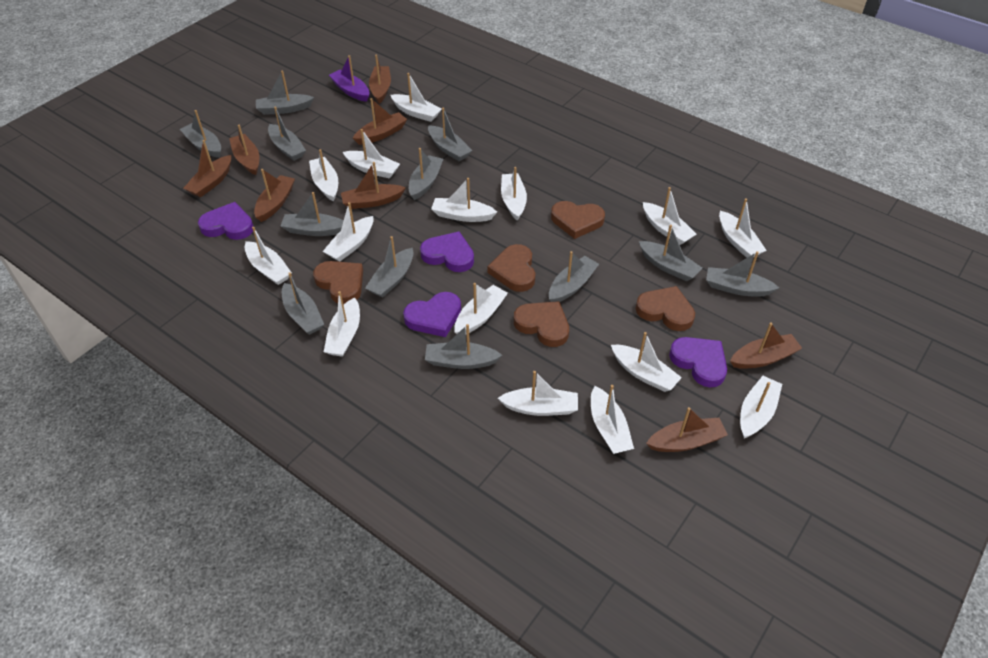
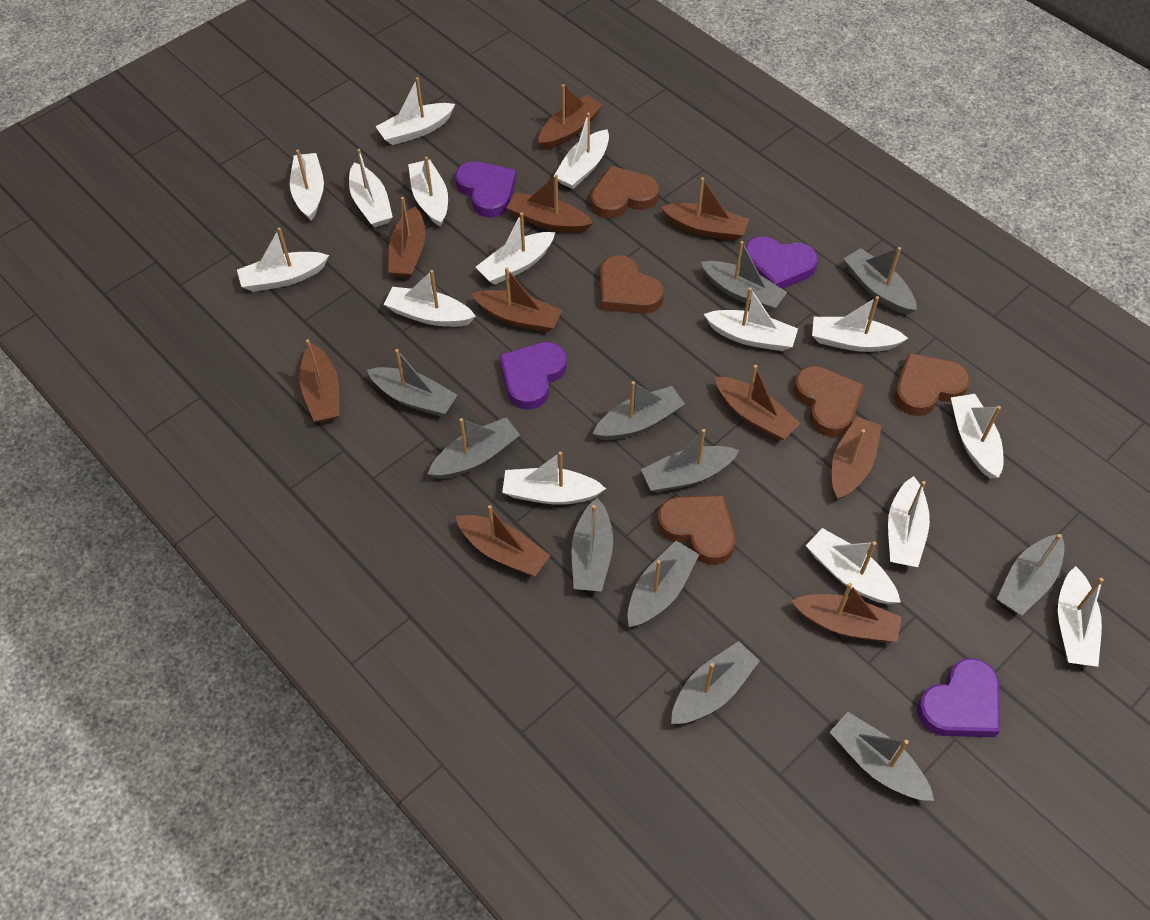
brown boat: 8 -> 10
grey boat: 12 -> 11
purple boat: 1 -> 0

